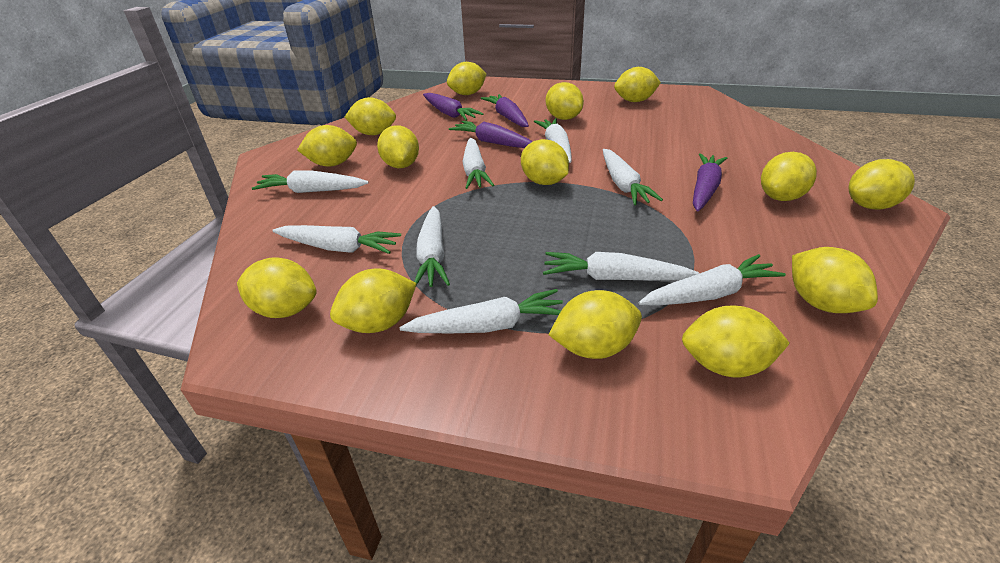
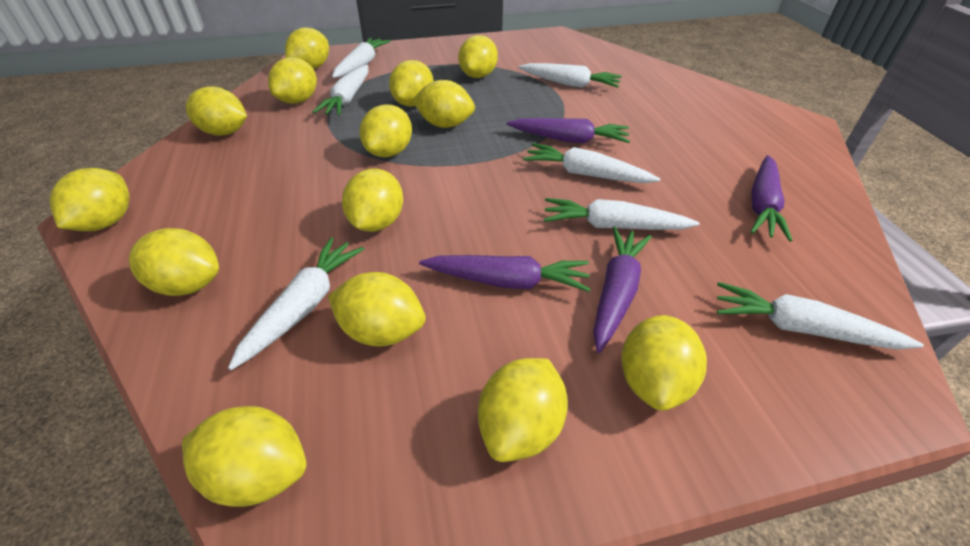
white carrot: 9 -> 7

